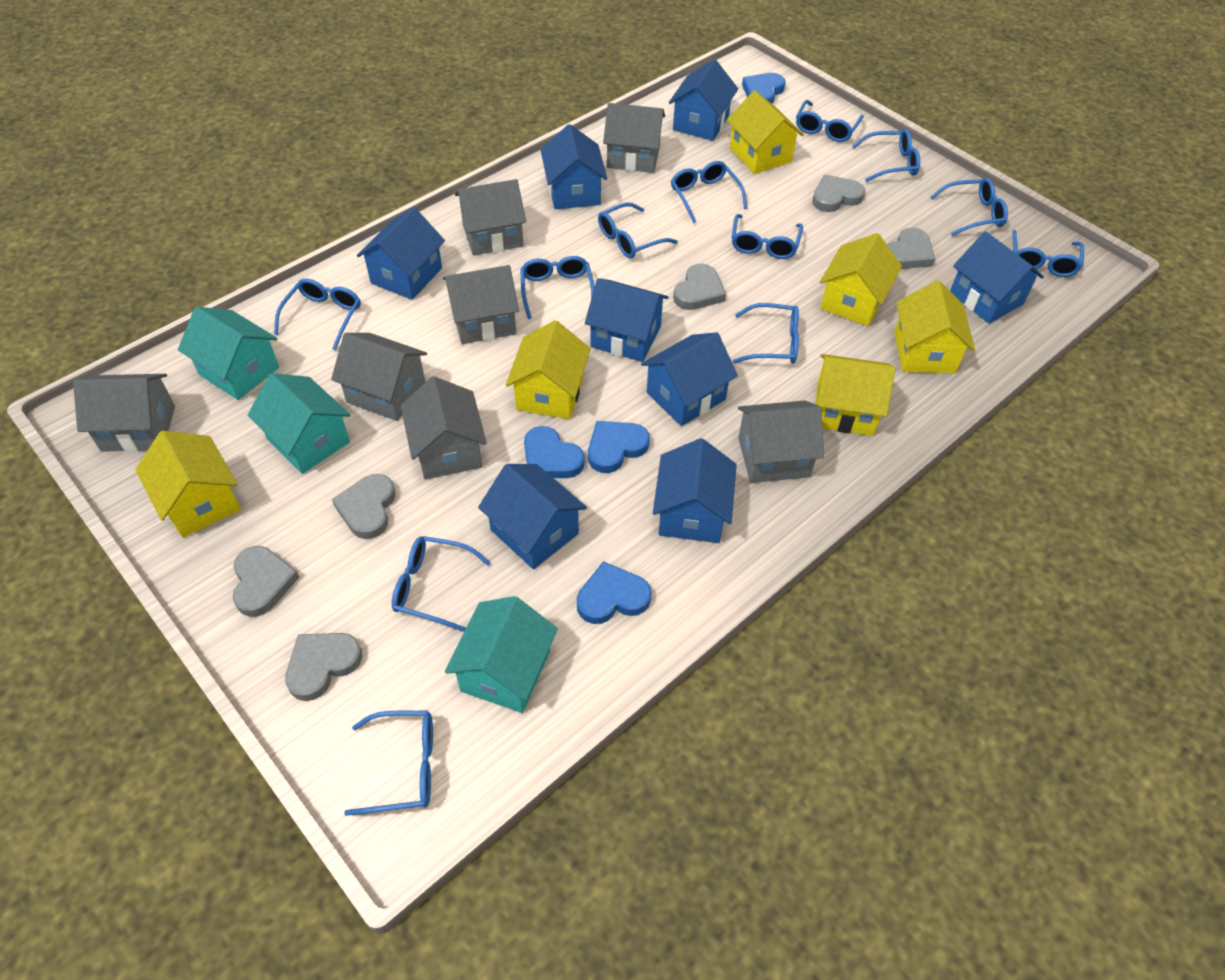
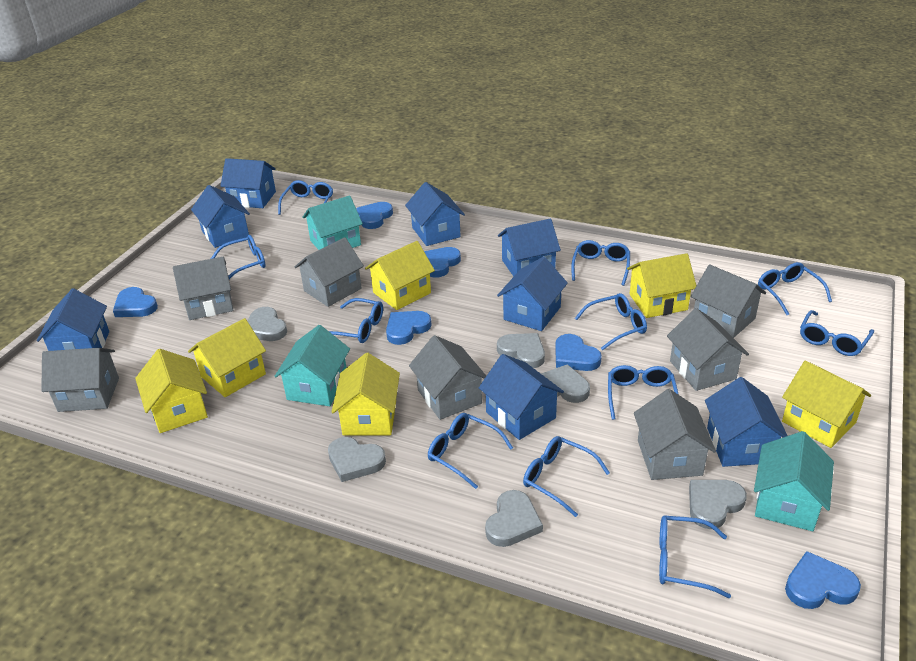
blue glasses: 12 -> 11
blue heart: 4 -> 6

